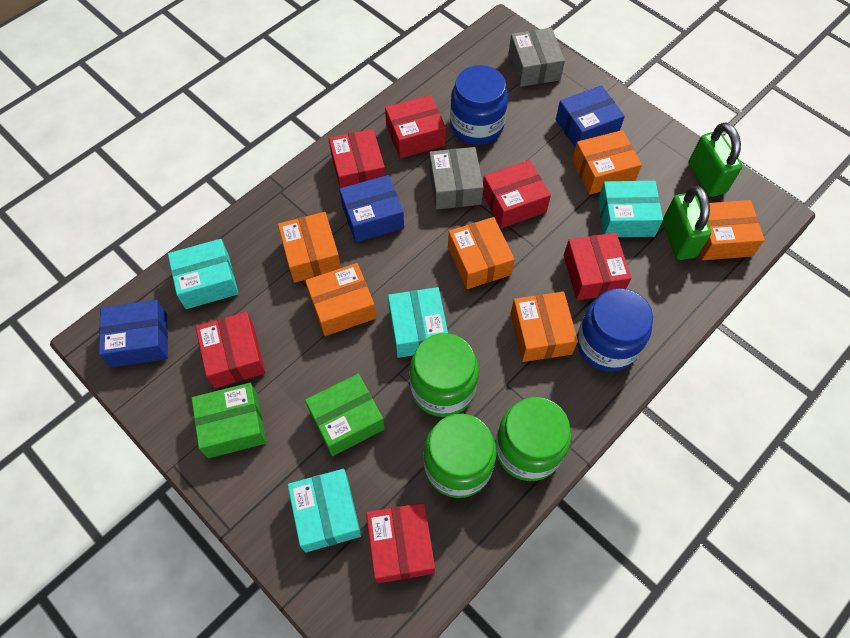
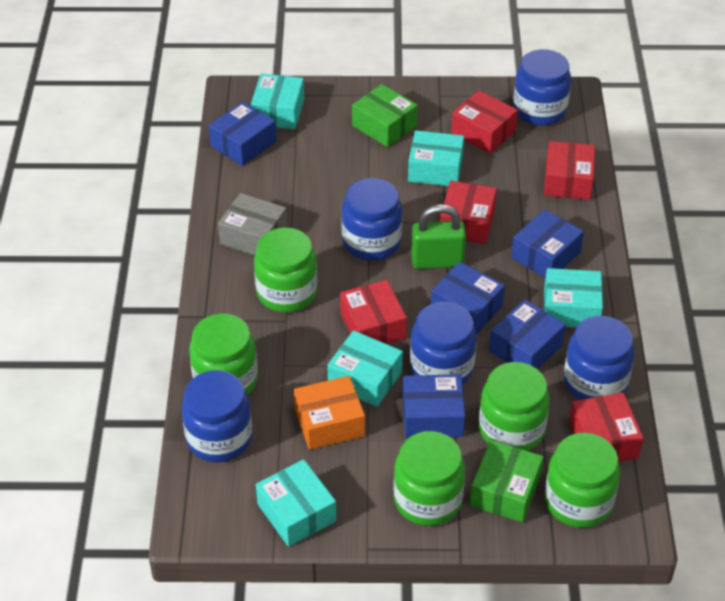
blue box: 3 -> 5
blue jar: 2 -> 5
green jar: 3 -> 5
green padlock: 2 -> 1
grey box: 2 -> 1
orange box: 6 -> 1
red box: 6 -> 5
turquoise box: 4 -> 5

